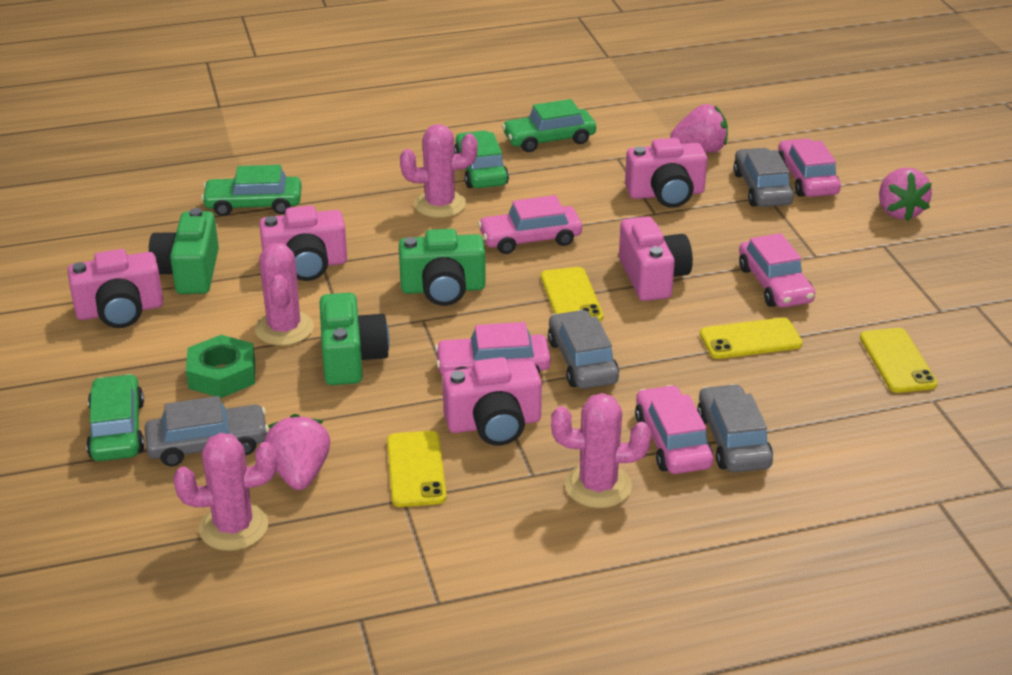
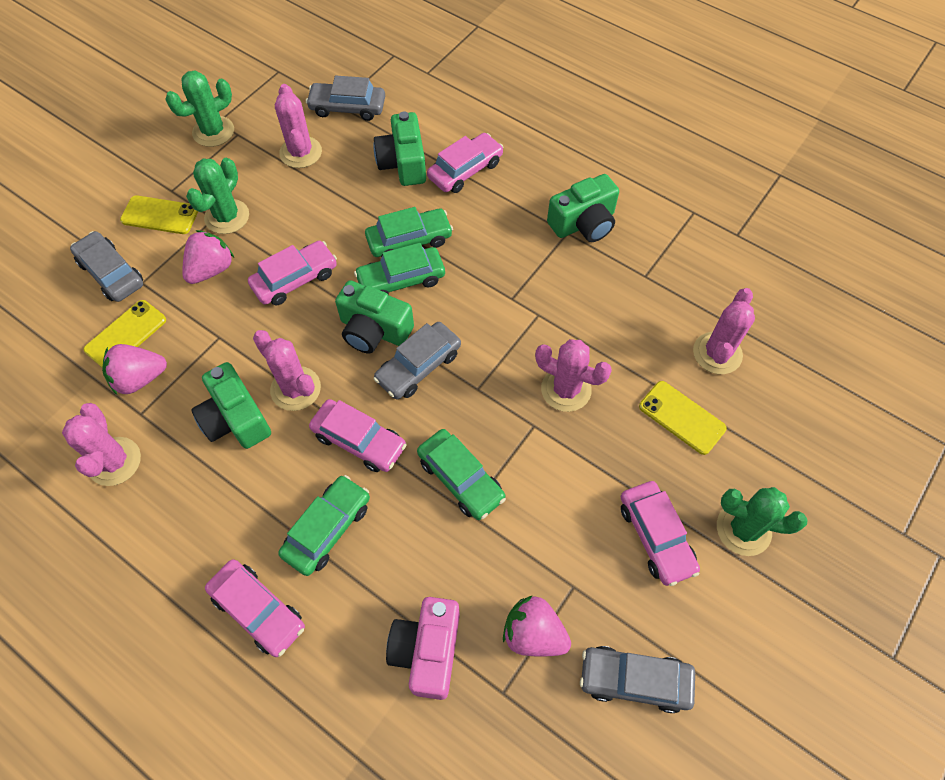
green cactus: 0 -> 3
green camera: 3 -> 4
green nut: 1 -> 0
pink cactus: 4 -> 5
pink camera: 5 -> 1
yellow phone: 4 -> 3

